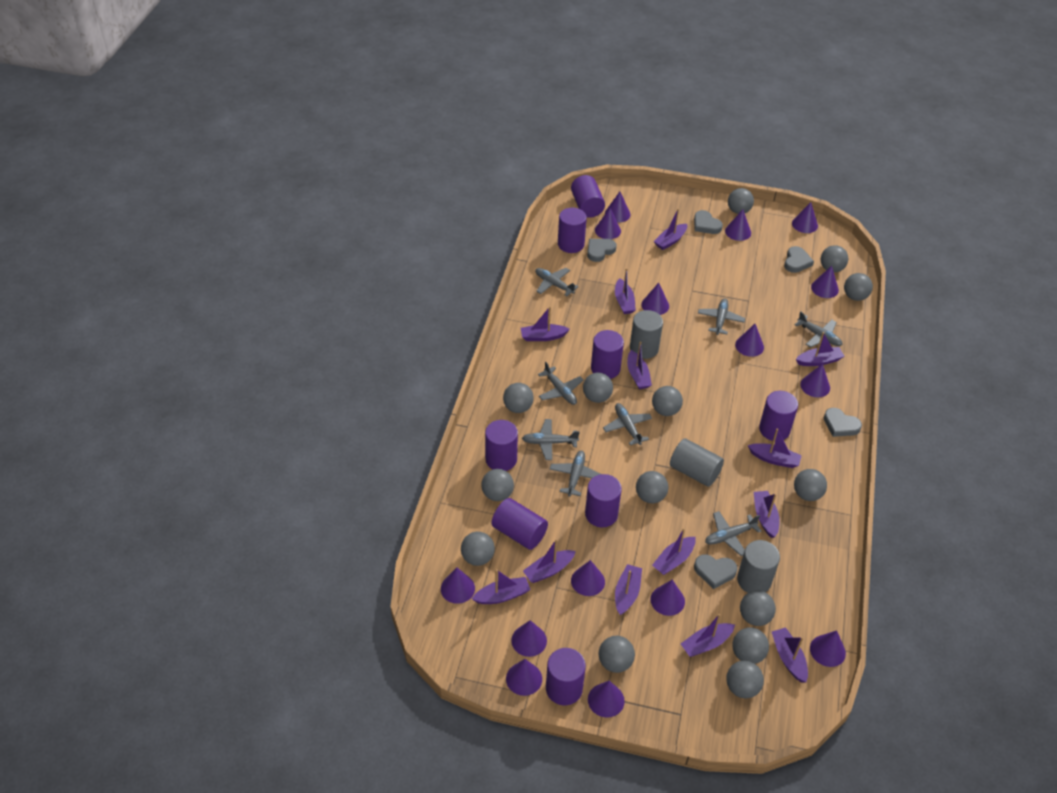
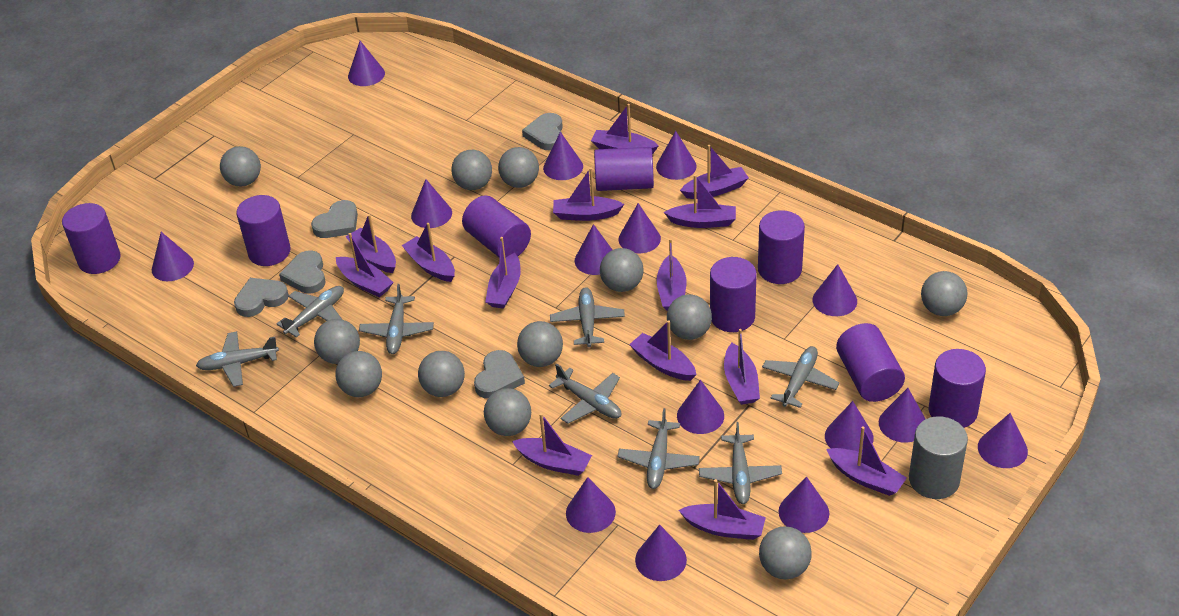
grey ball: 14 -> 12
grey cylinder: 3 -> 1
purple boat: 13 -> 14

